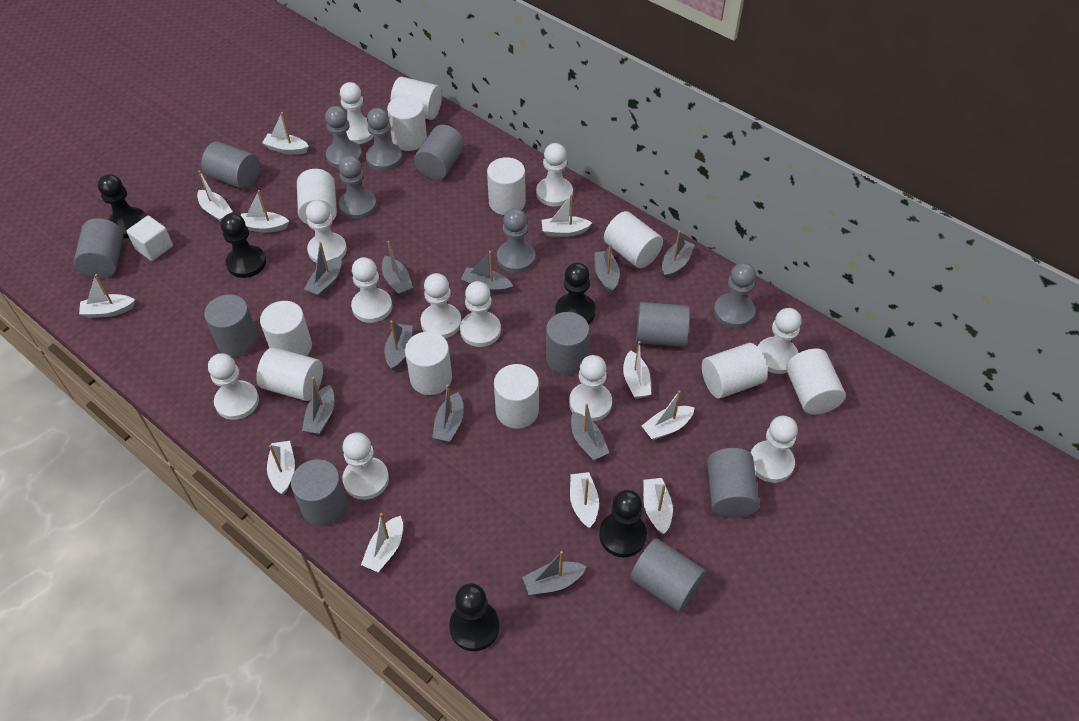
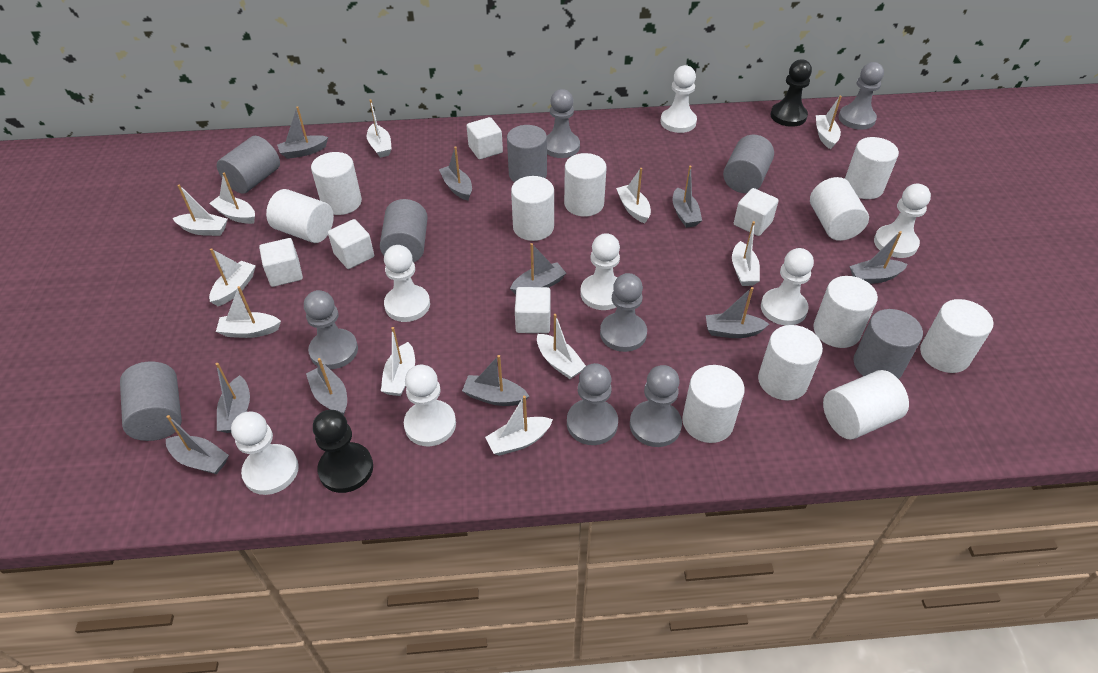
black pawn: 5 -> 2
grey cylinder: 9 -> 6
grey pawn: 5 -> 6
white cube: 1 -> 5
white pawn: 11 -> 7

